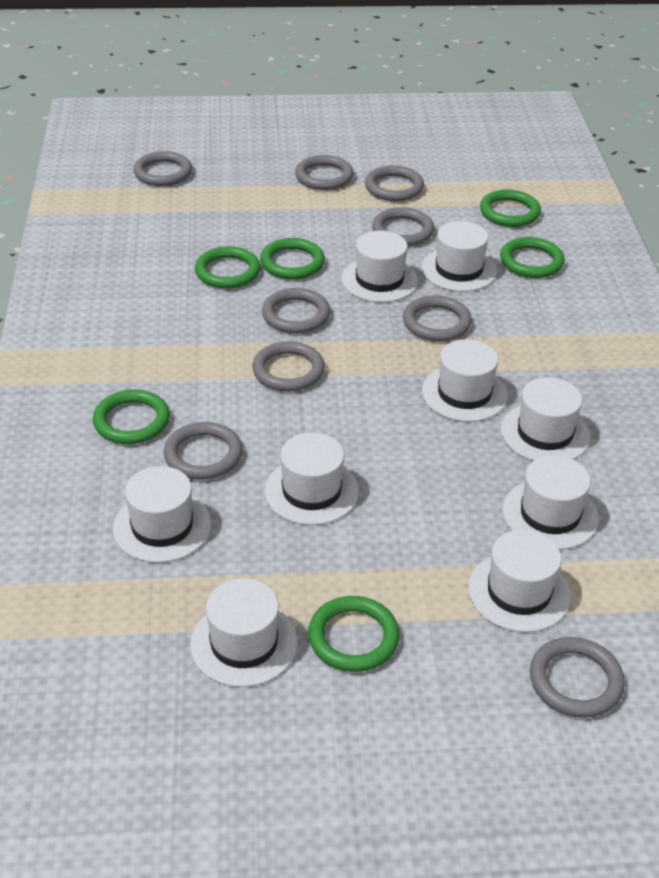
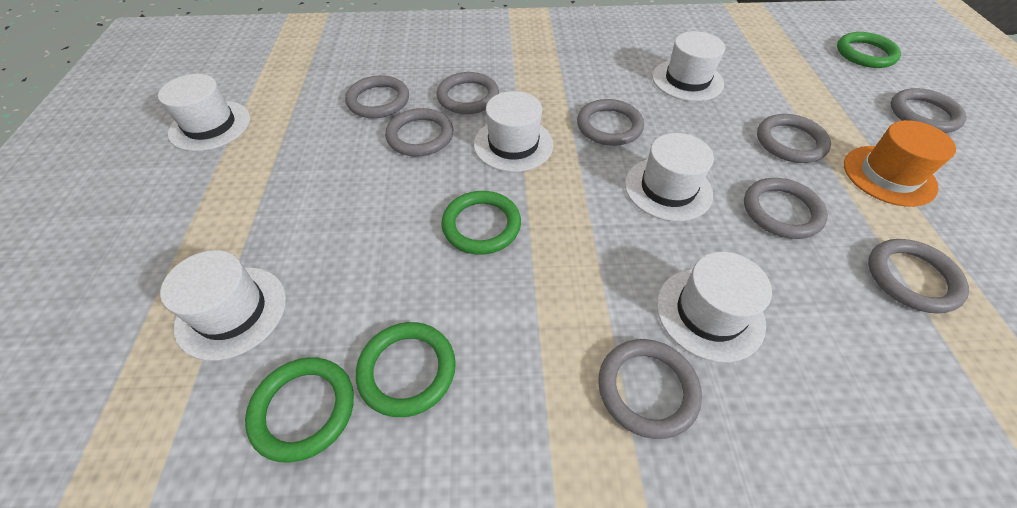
green ring: 6 -> 4
orange hat: 0 -> 1
white hat: 9 -> 6

